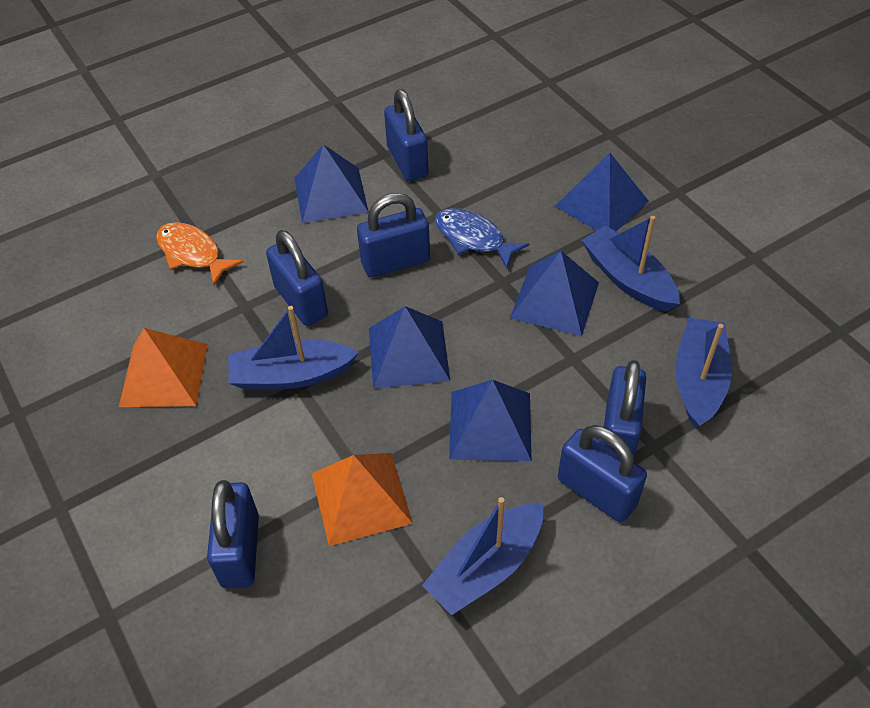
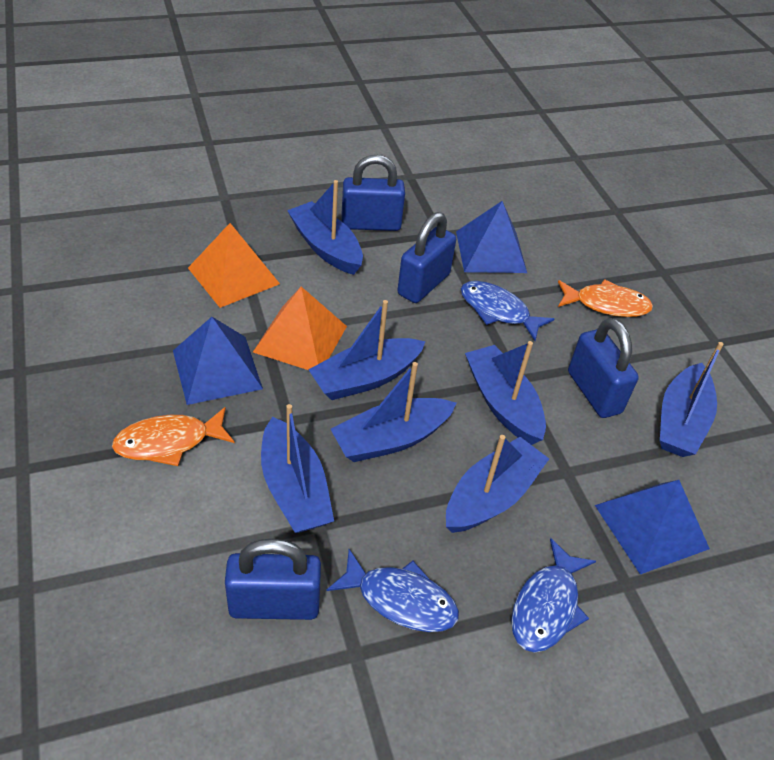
blue boat: 4 -> 7
blue fish: 1 -> 3
blue padlock: 6 -> 4
blue pyramid: 5 -> 3
orange fish: 1 -> 2

